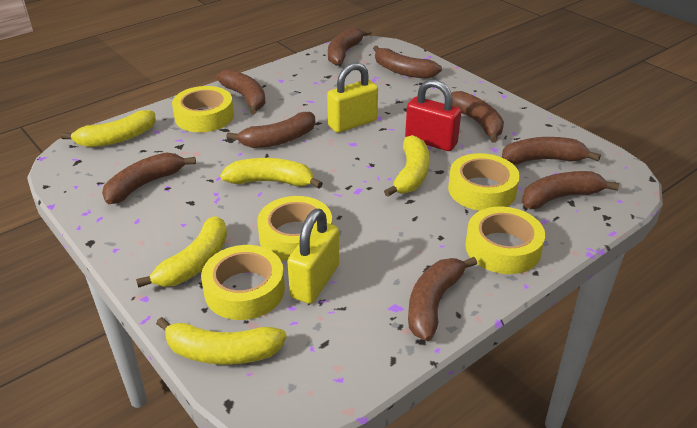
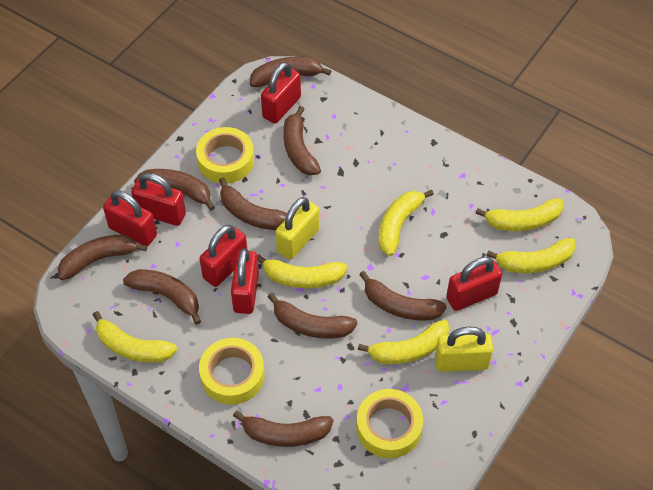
red padlock: 1 -> 6
yellow banana: 5 -> 6
yellow tape: 5 -> 3

